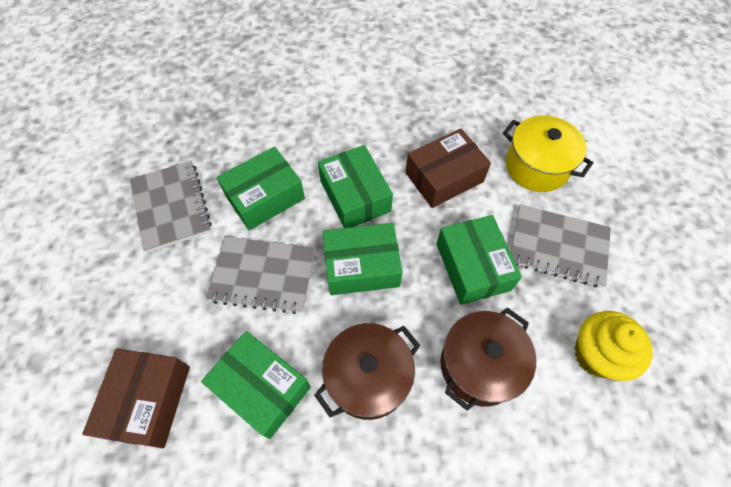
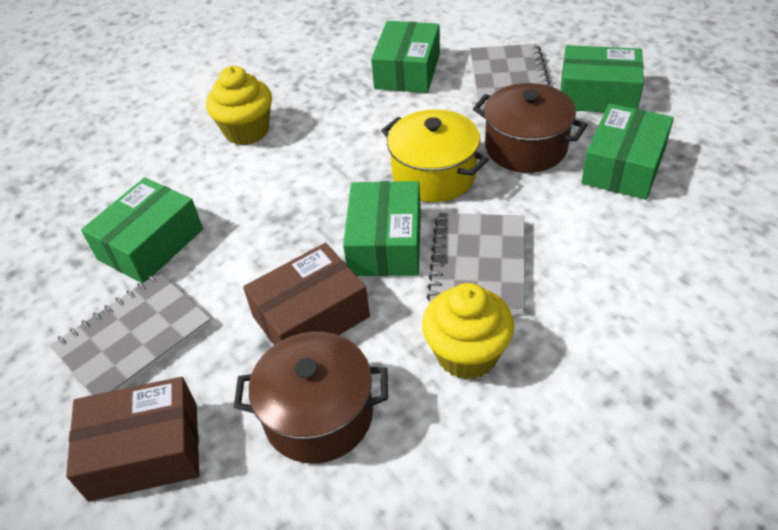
yellow cupcake: 1 -> 2

